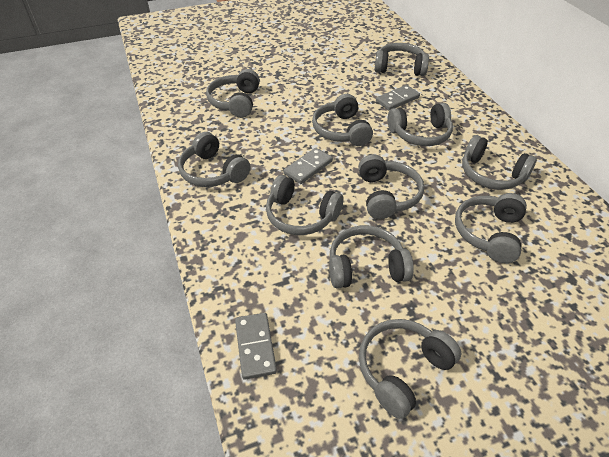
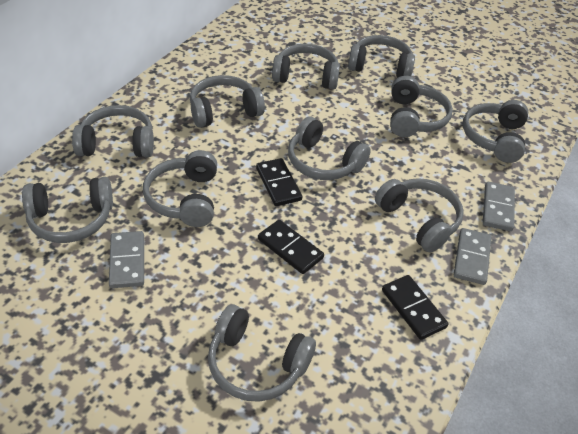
black domino: 0 -> 3

